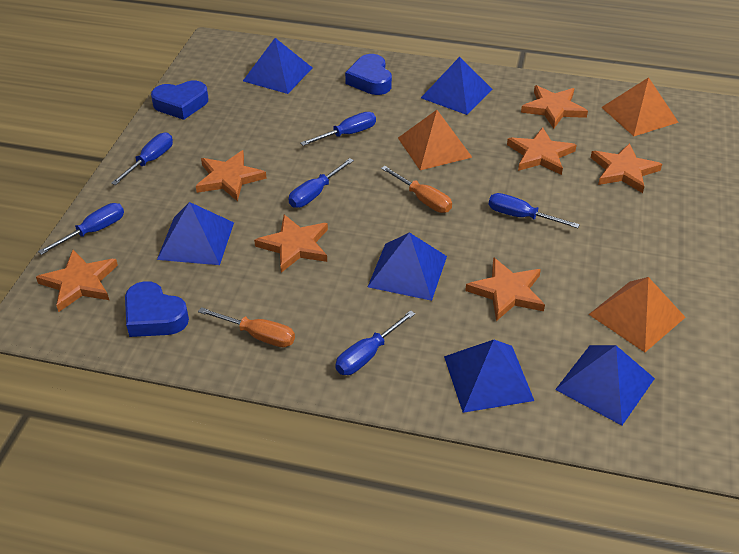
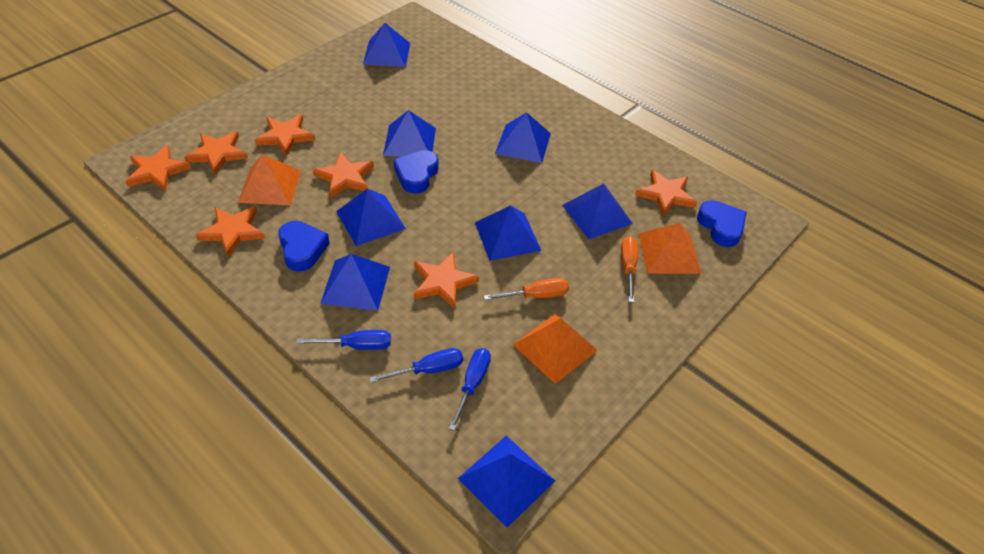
blue pyramid: 6 -> 8
blue screwdriver: 6 -> 3

